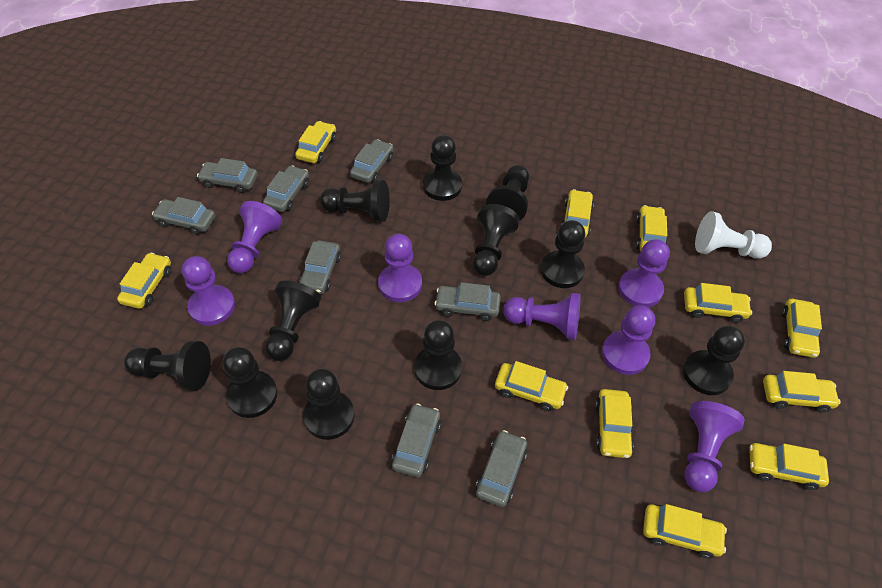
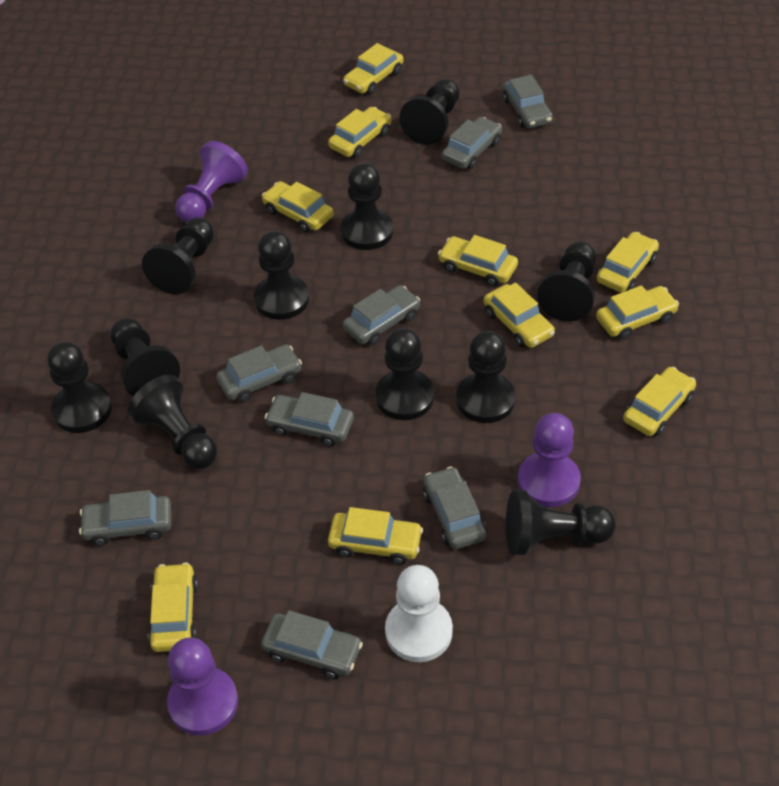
purple pawn: 7 -> 3
yellow car: 11 -> 10

